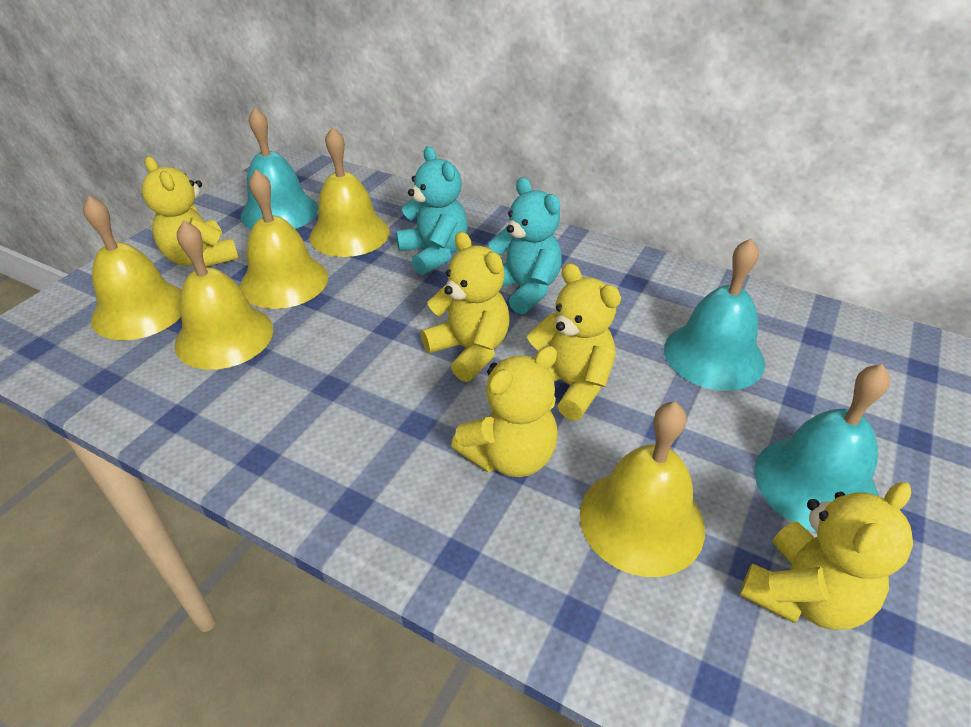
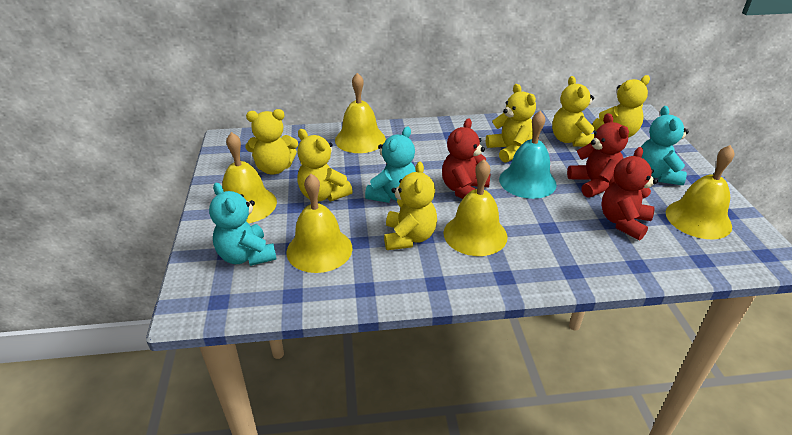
red teddy bear: 0 -> 3
turquoise bell: 3 -> 1
turquoise teddy bear: 2 -> 3
yellow teddy bear: 5 -> 6

